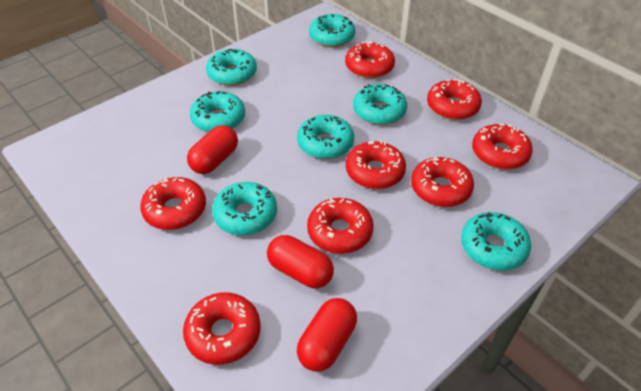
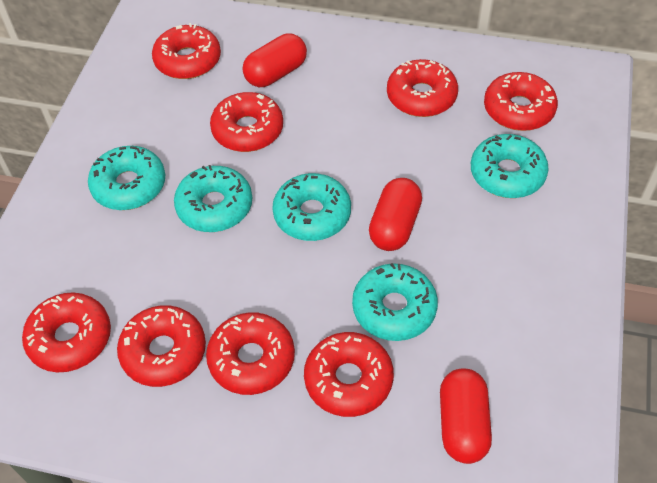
turquoise donut: 7 -> 5

